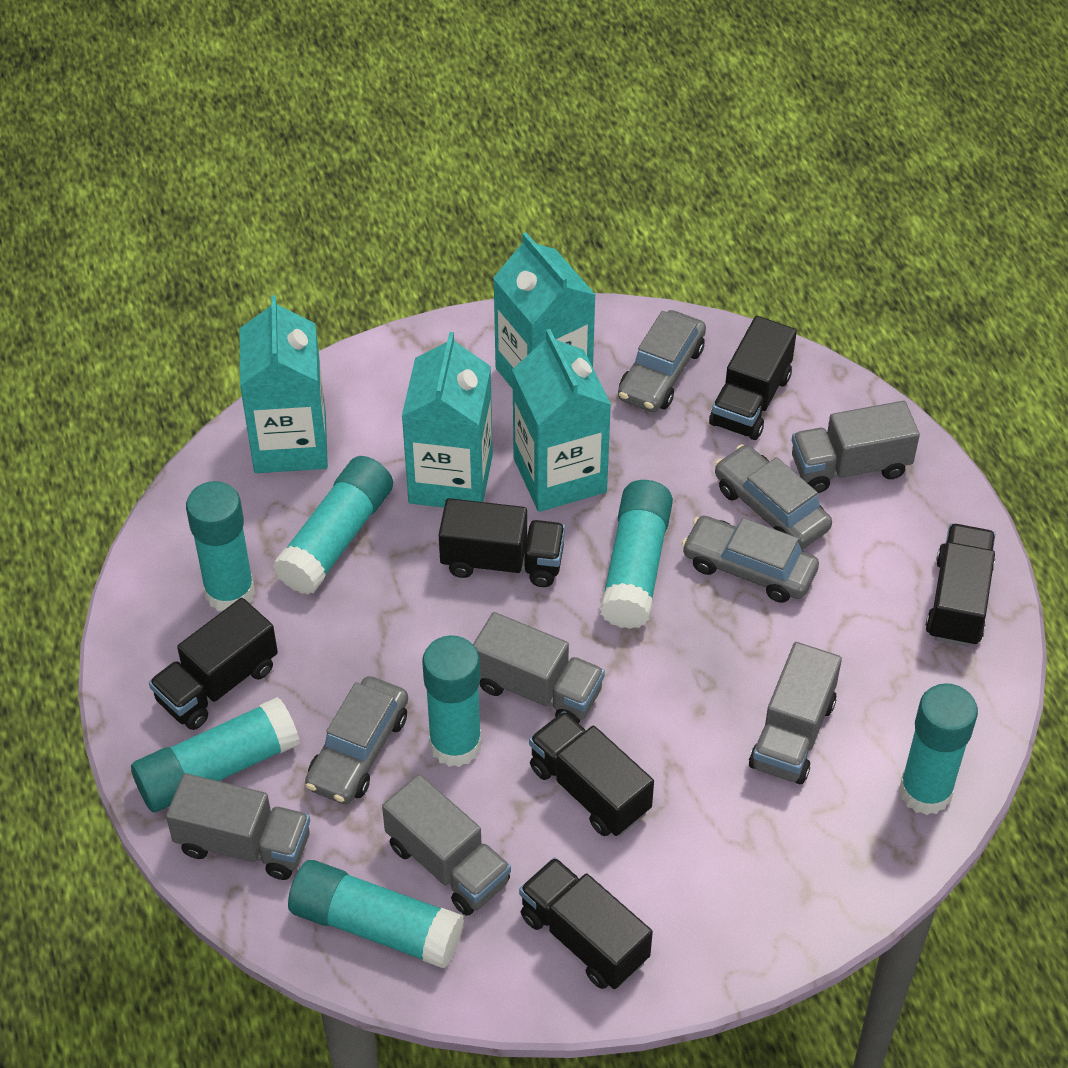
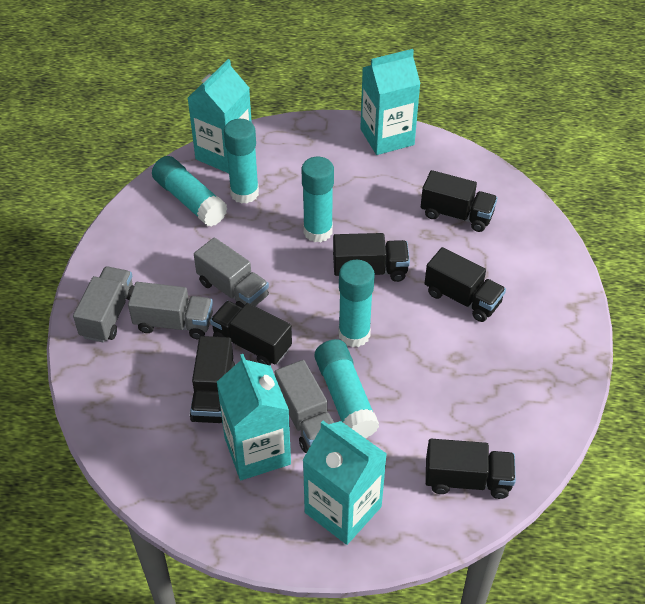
grey car: 4 -> 0
grey truck: 5 -> 4
turquoise glue stick: 7 -> 5

